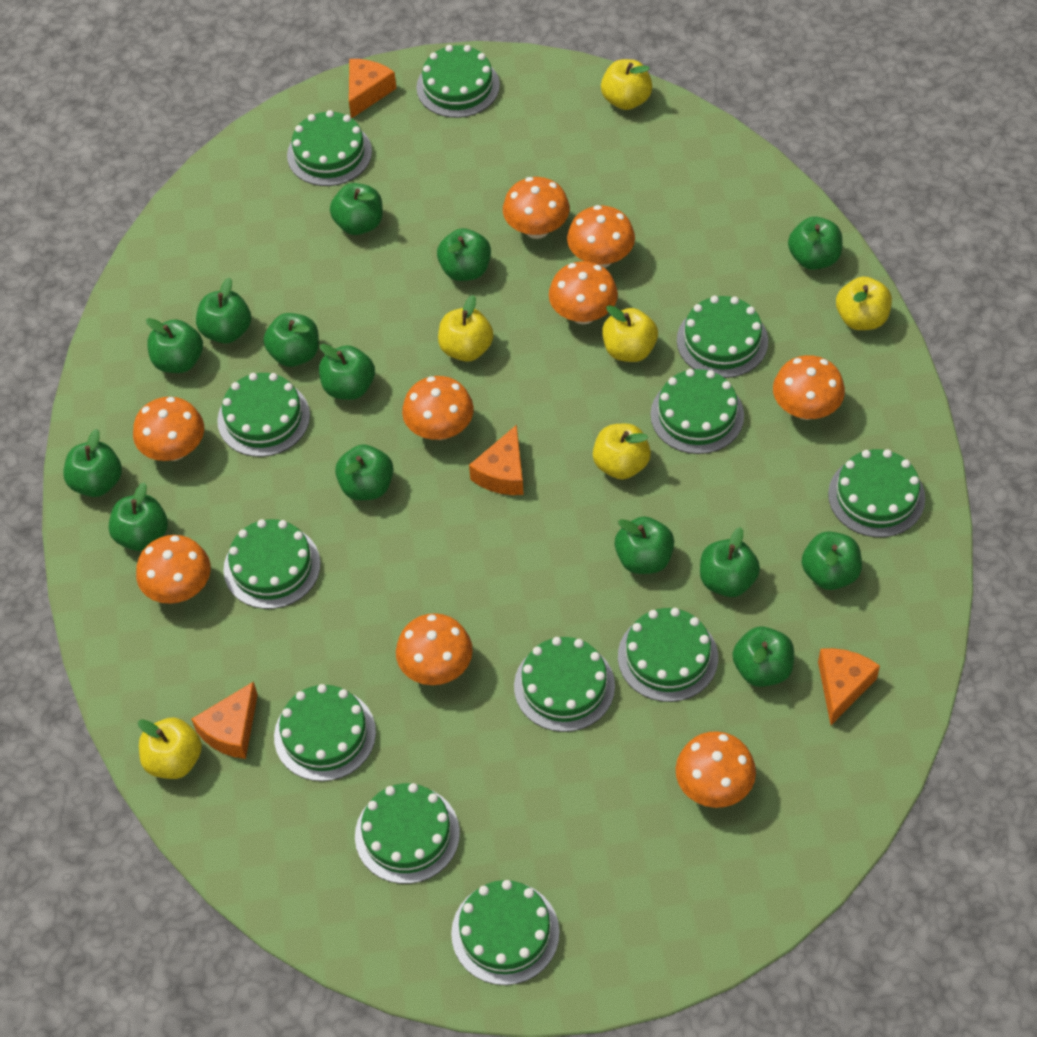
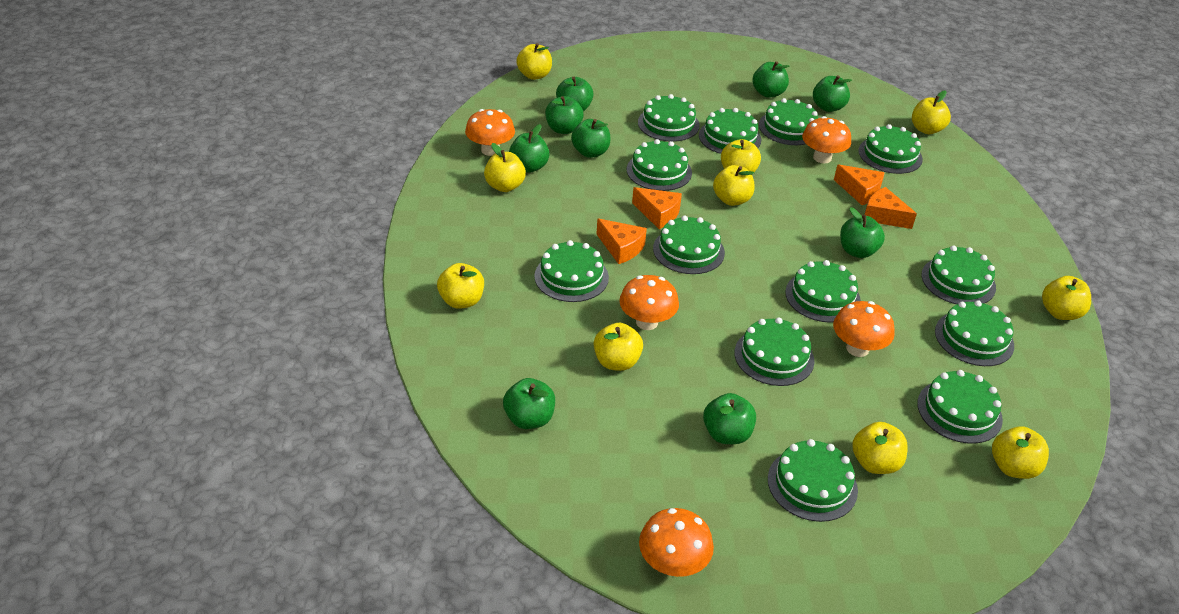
green apple: 14 -> 9
green cake: 12 -> 13
orange mushroom: 9 -> 5
yellow apple: 6 -> 10

